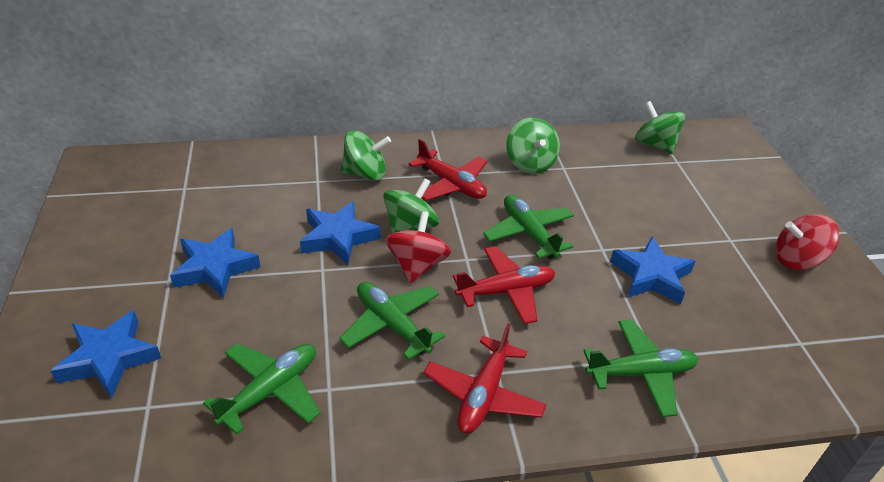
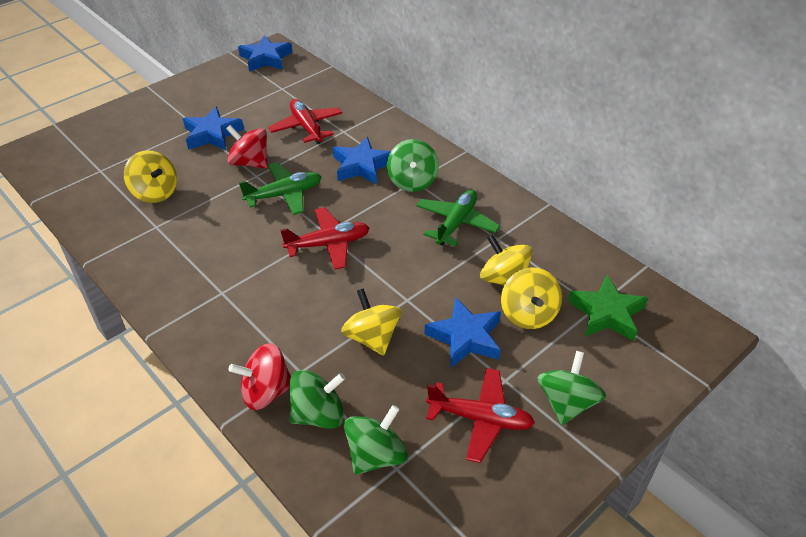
green plane: 4 -> 2
green star: 0 -> 1
yellow spinning top: 0 -> 4

